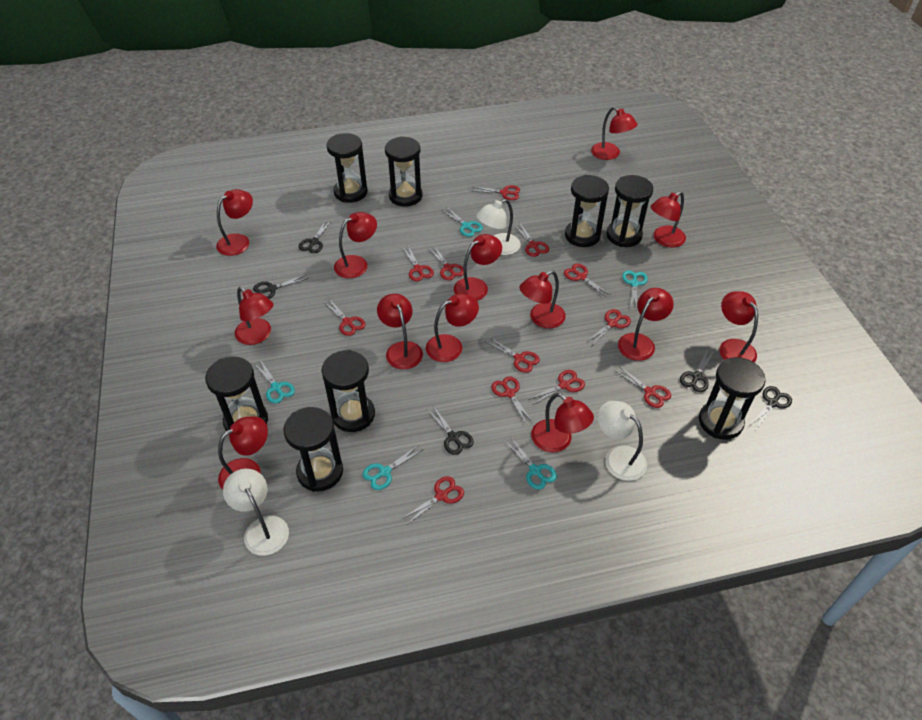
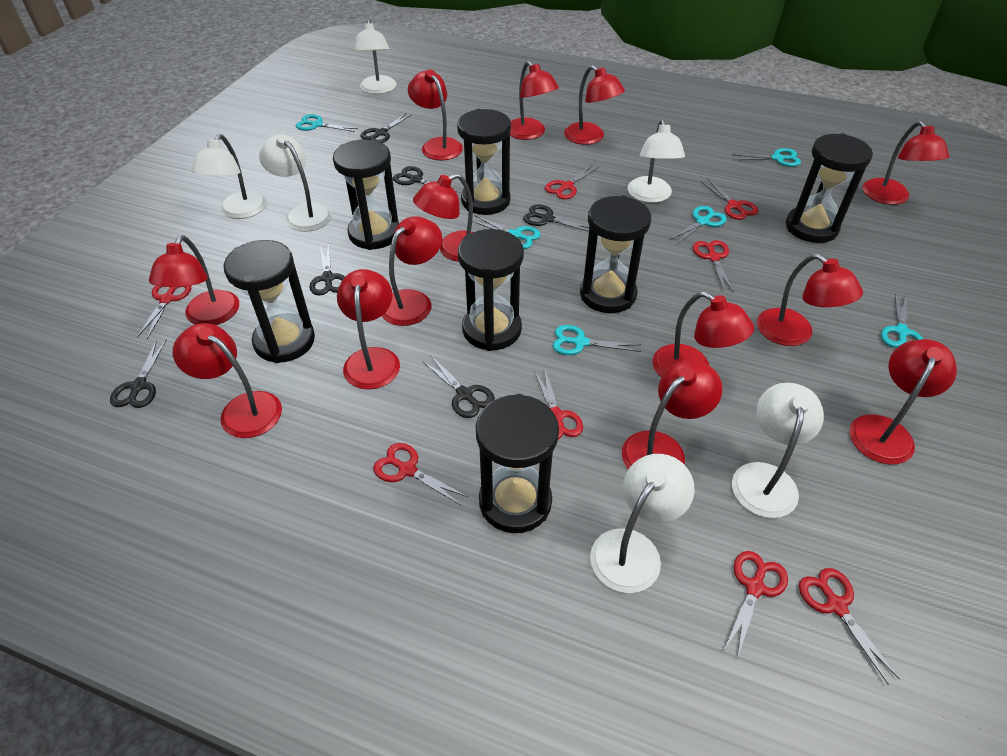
black hourglass: 8 -> 7
black scissors: 5 -> 6
red scissors: 12 -> 8
turquoise scissors: 5 -> 6
white lamp: 3 -> 6

